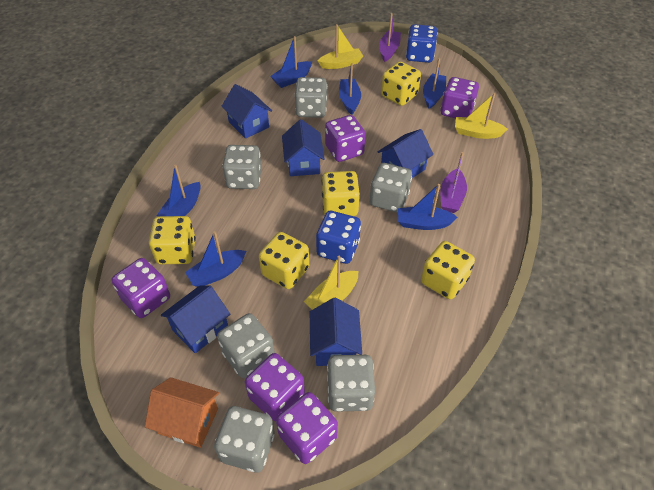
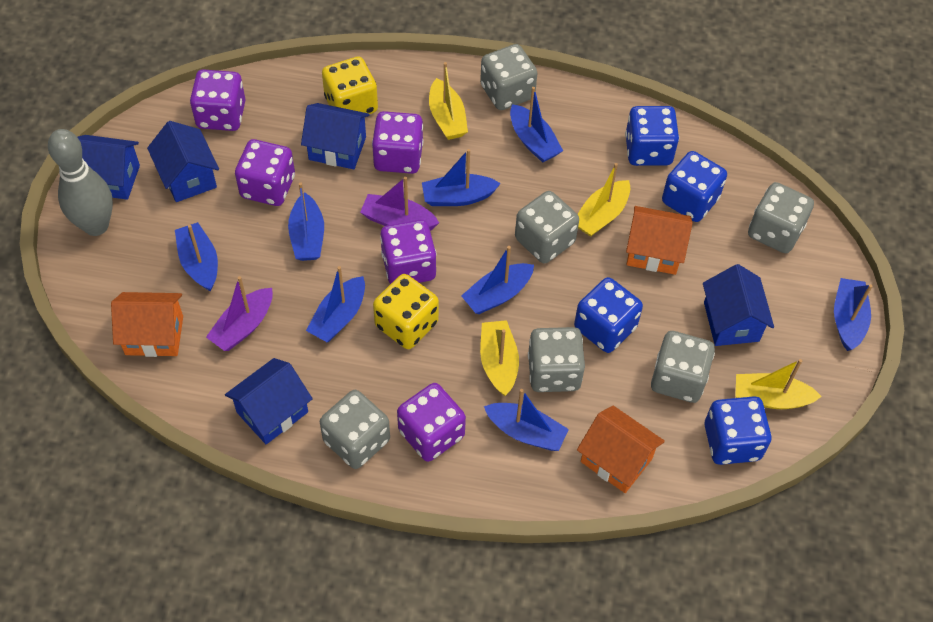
blue boat: 6 -> 8
blue dice: 2 -> 4
grey bowling pin: 0 -> 1
orange house: 1 -> 3
yellow boat: 3 -> 4
yellow dice: 5 -> 2

